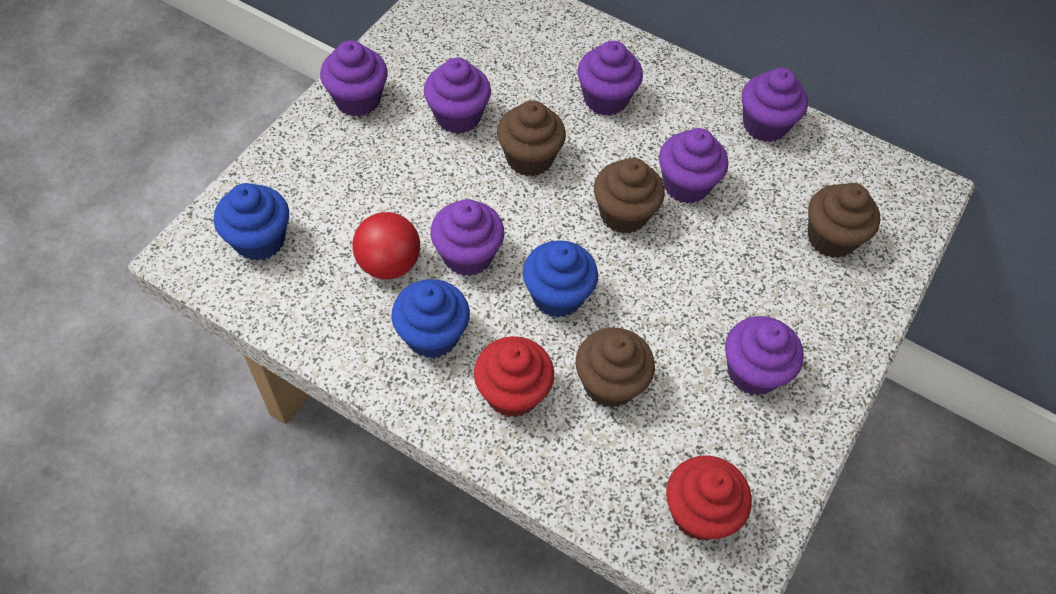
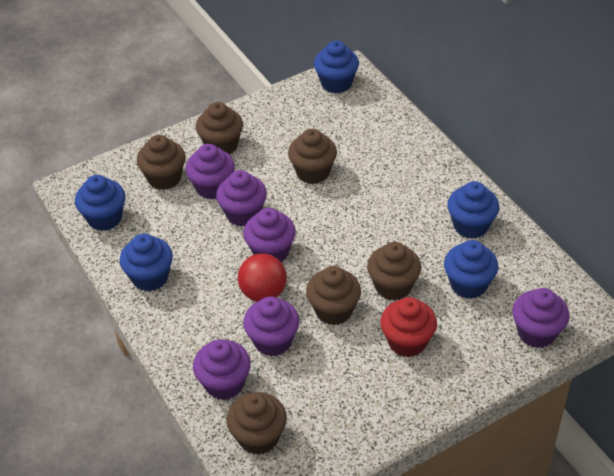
blue cupcake: 3 -> 5
brown cupcake: 4 -> 6
purple cupcake: 7 -> 6
red cupcake: 2 -> 1

